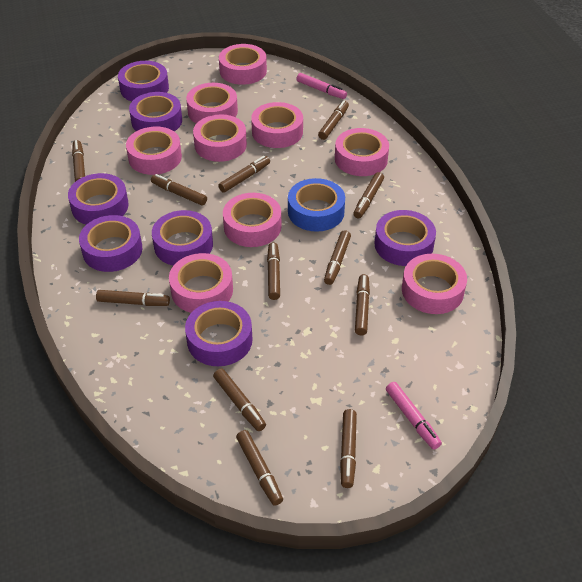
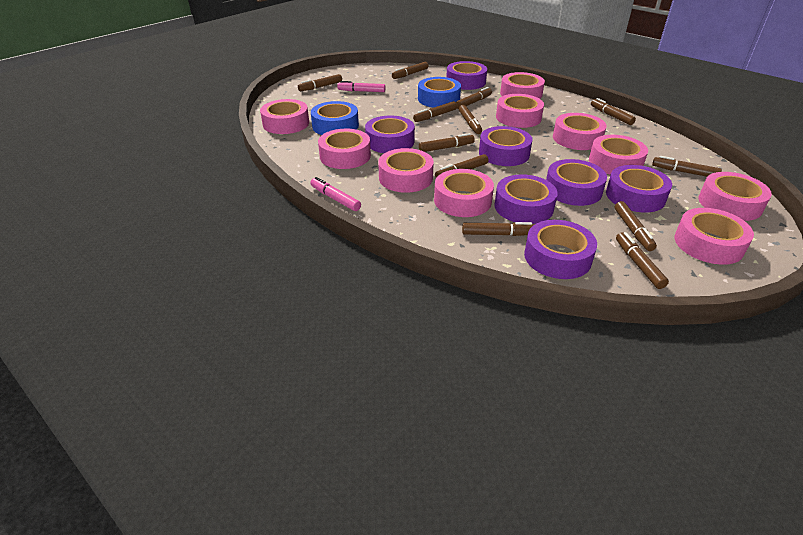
blue tape: 1 -> 2
pink tape: 9 -> 10

